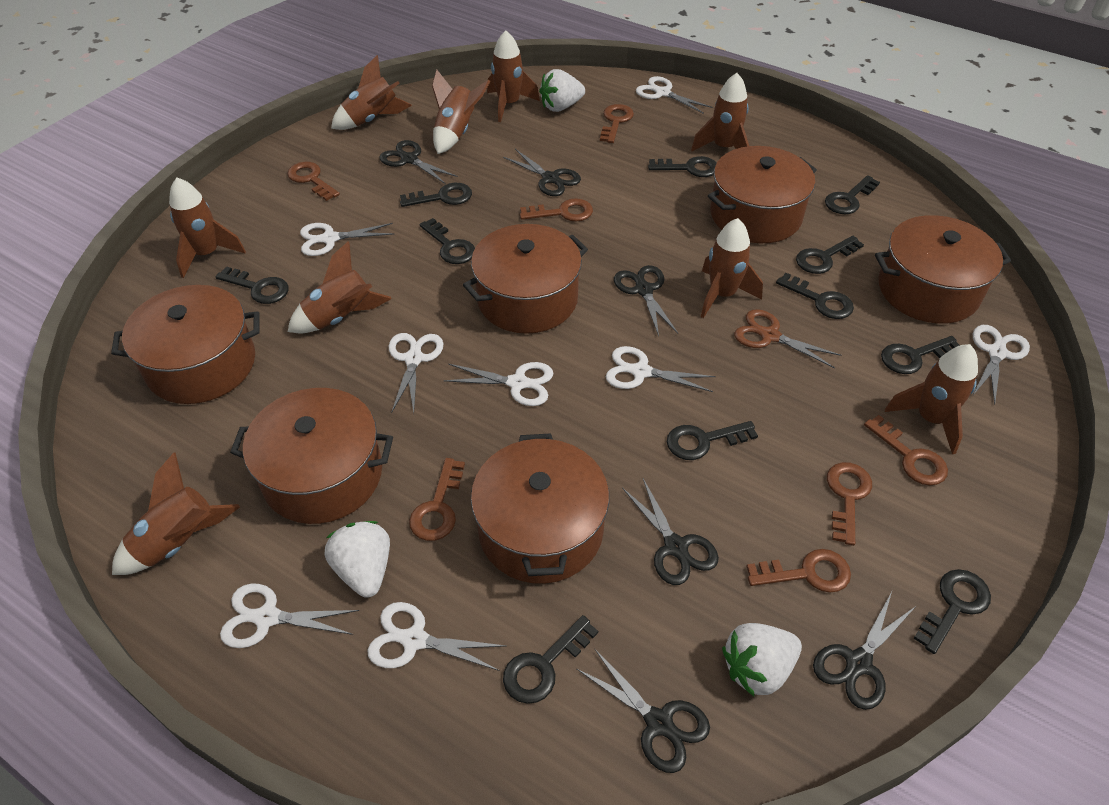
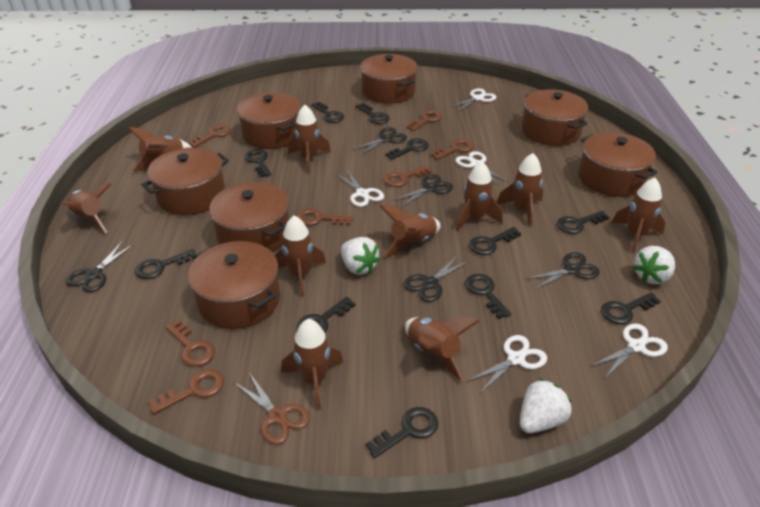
black scissors: 6 -> 5
brown pot: 6 -> 7
brown rocket: 9 -> 10
white scissors: 8 -> 5

